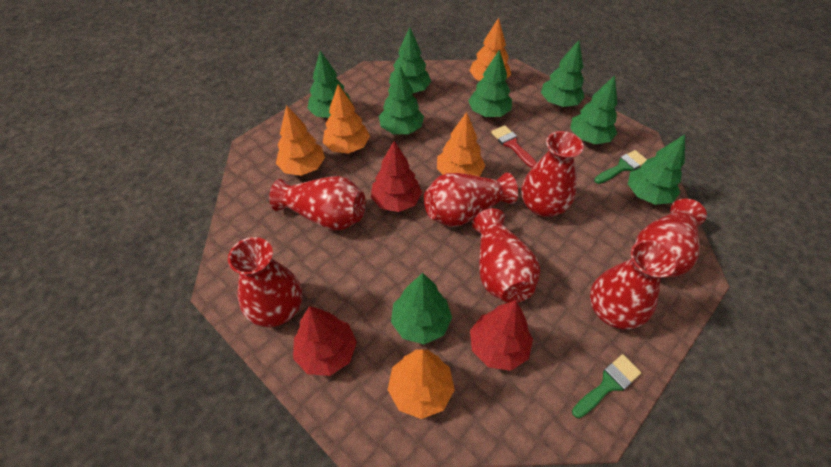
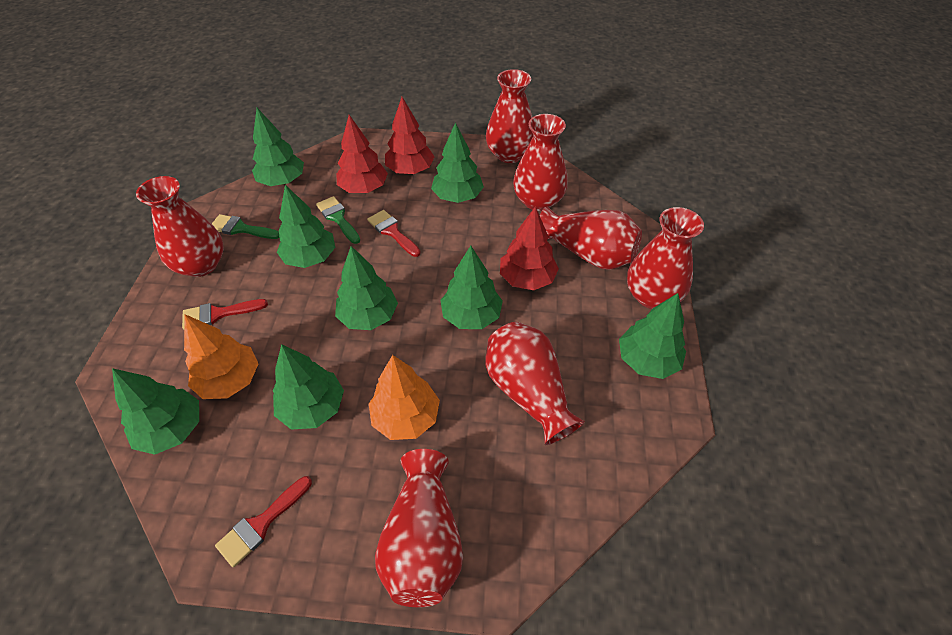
orange tree: 5 -> 2
red brush: 1 -> 3

